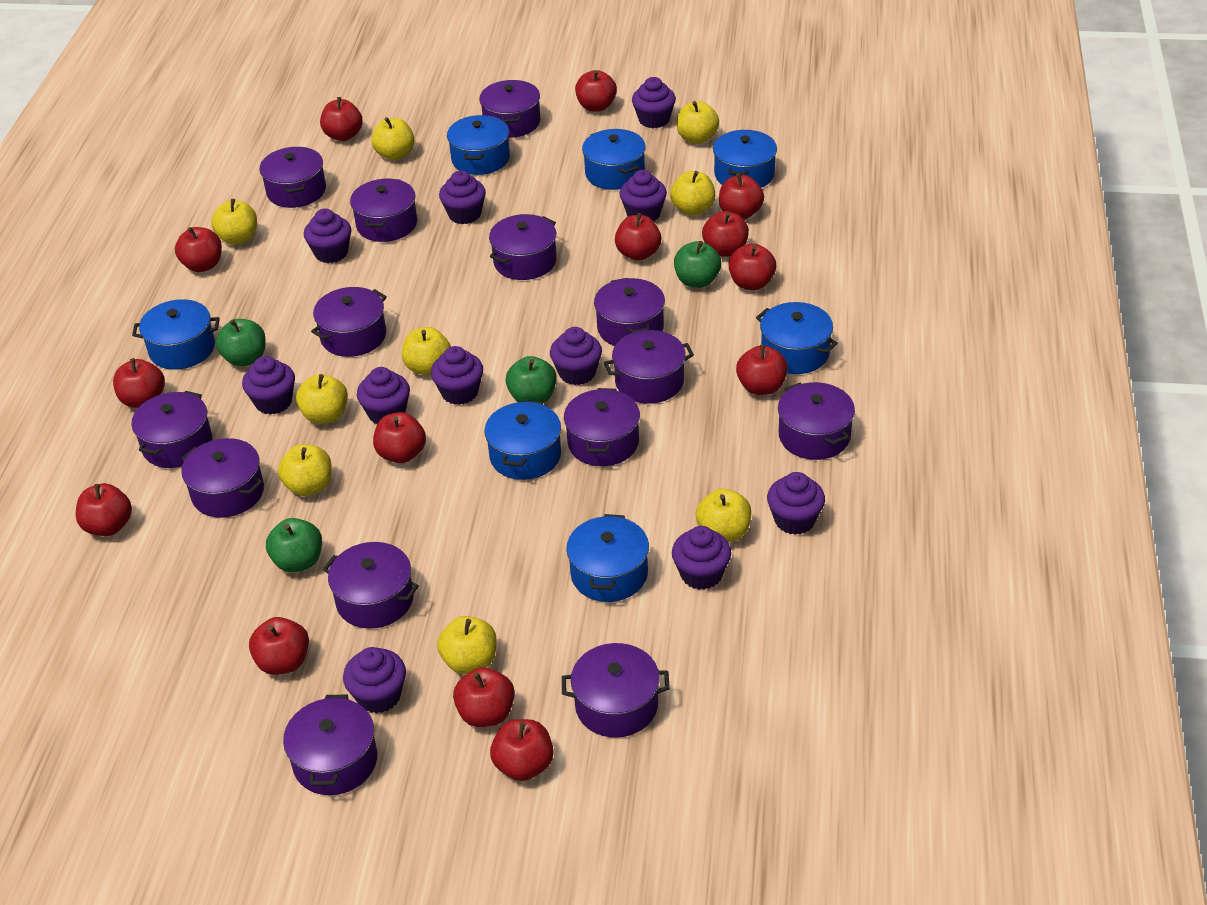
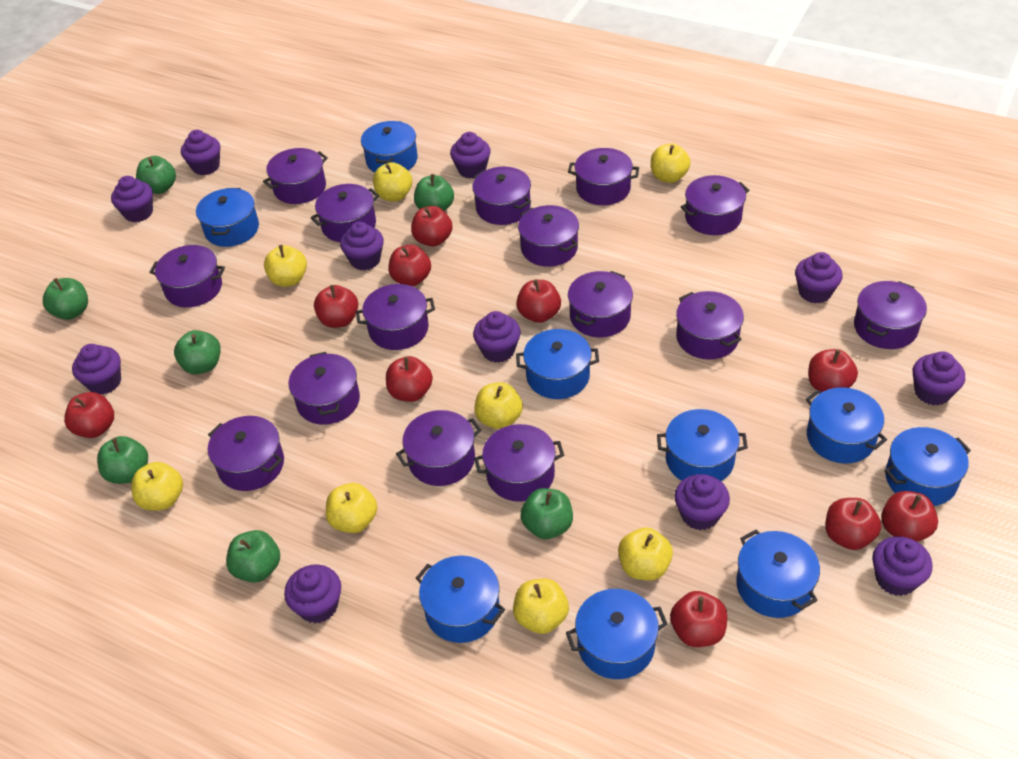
blue pot: 7 -> 9
green apple: 4 -> 7
purple pot: 14 -> 15
red apple: 14 -> 10
yellow apple: 9 -> 8

